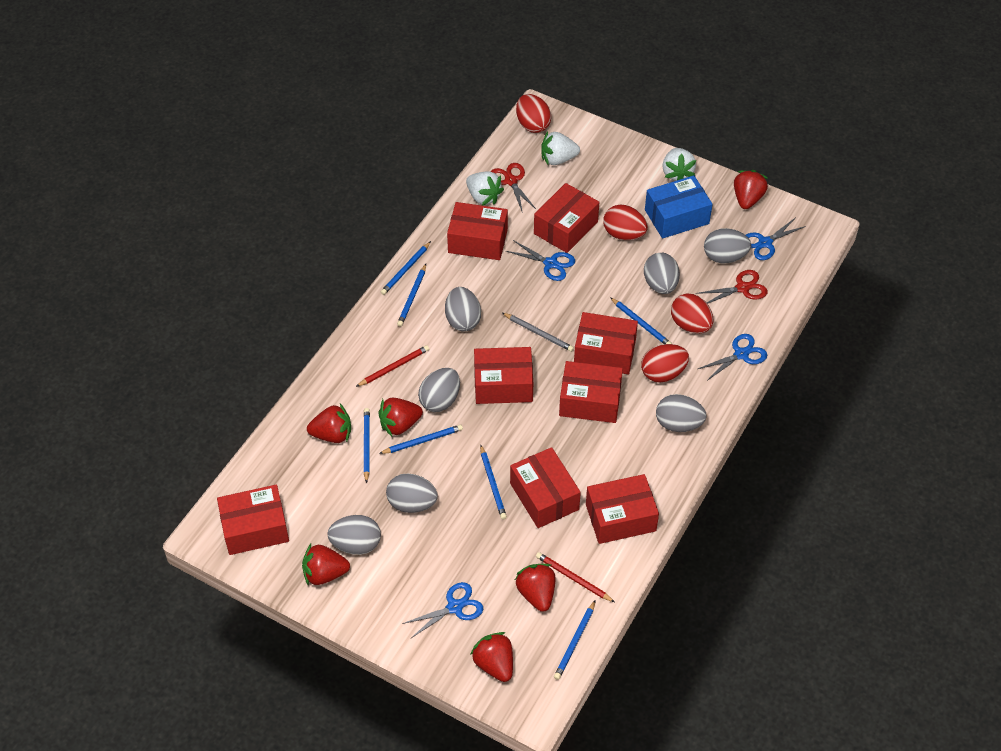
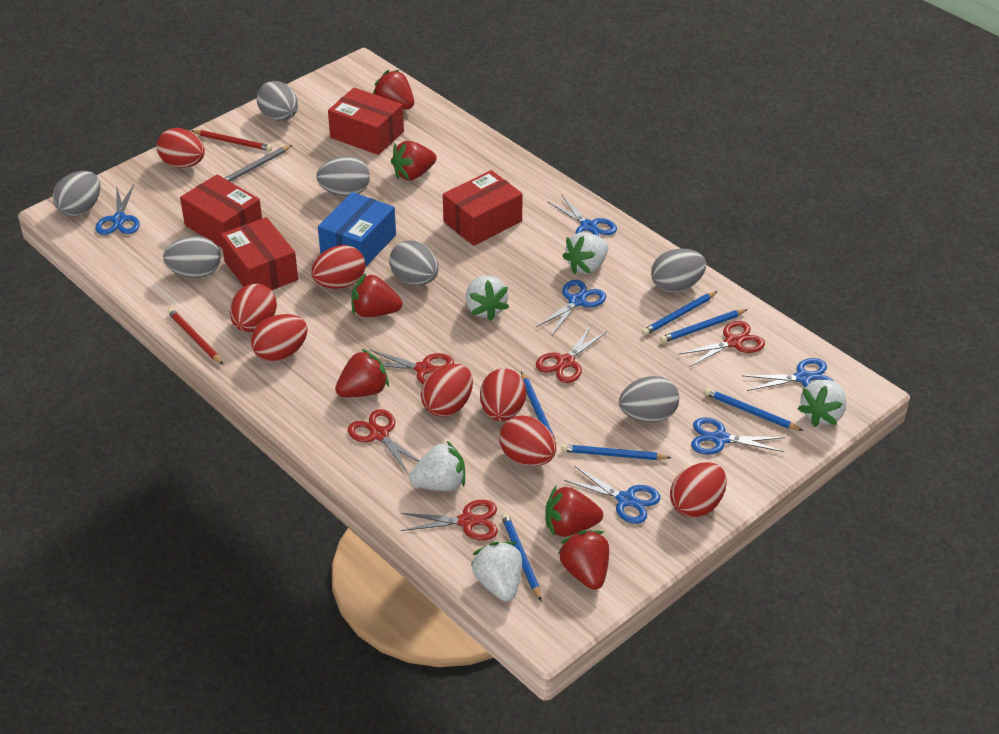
blue pencil: 7 -> 6
blue scissors: 4 -> 6
red box: 8 -> 4
red egg: 4 -> 8
red scissors: 2 -> 5
white strawberry: 3 -> 5

